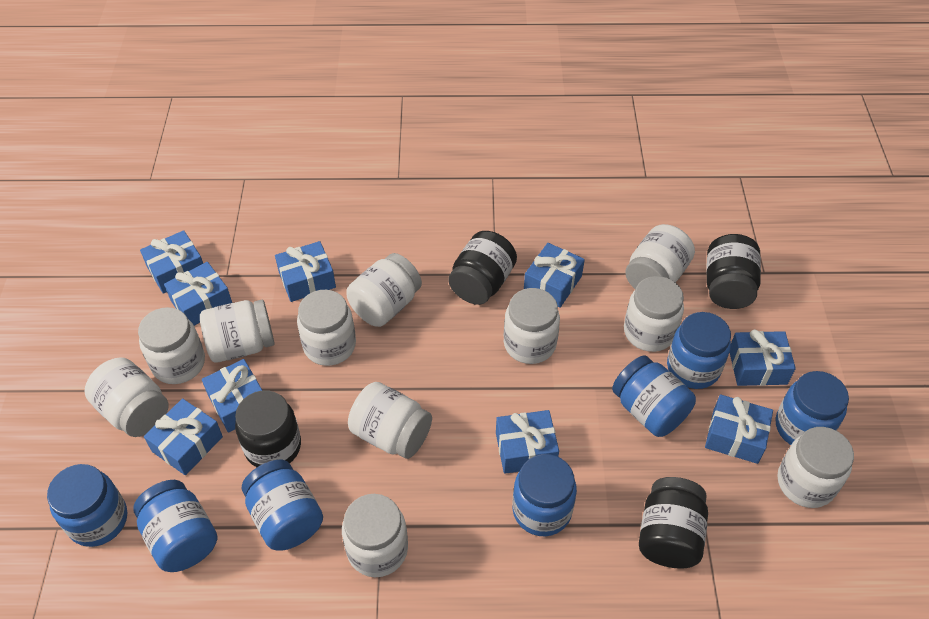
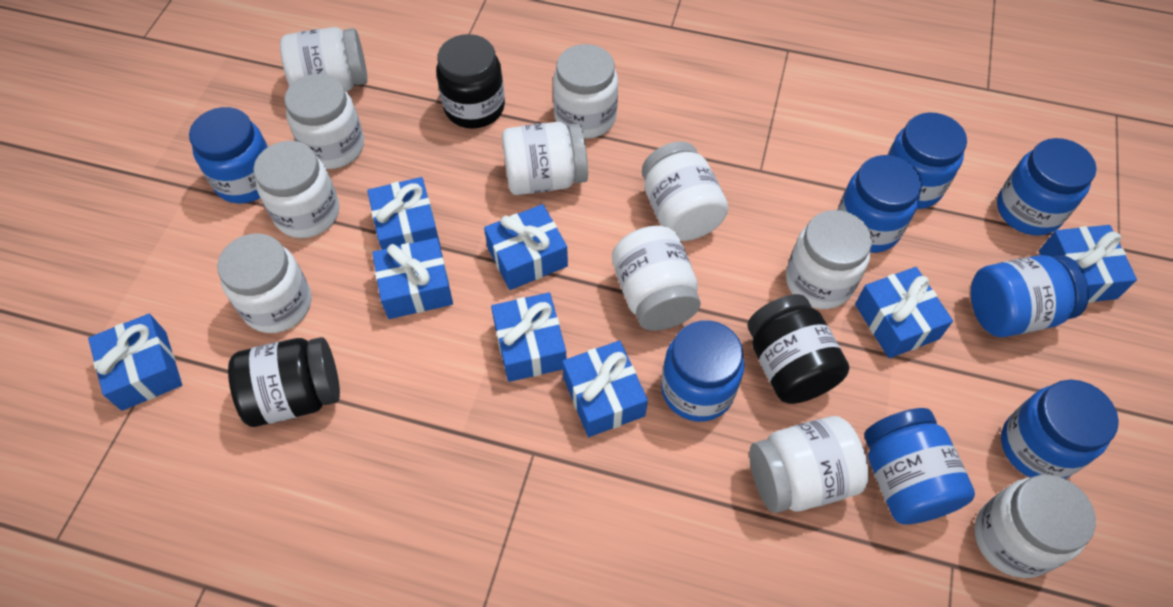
black jar: 4 -> 3
blue gift: 9 -> 8
blue jar: 7 -> 8

